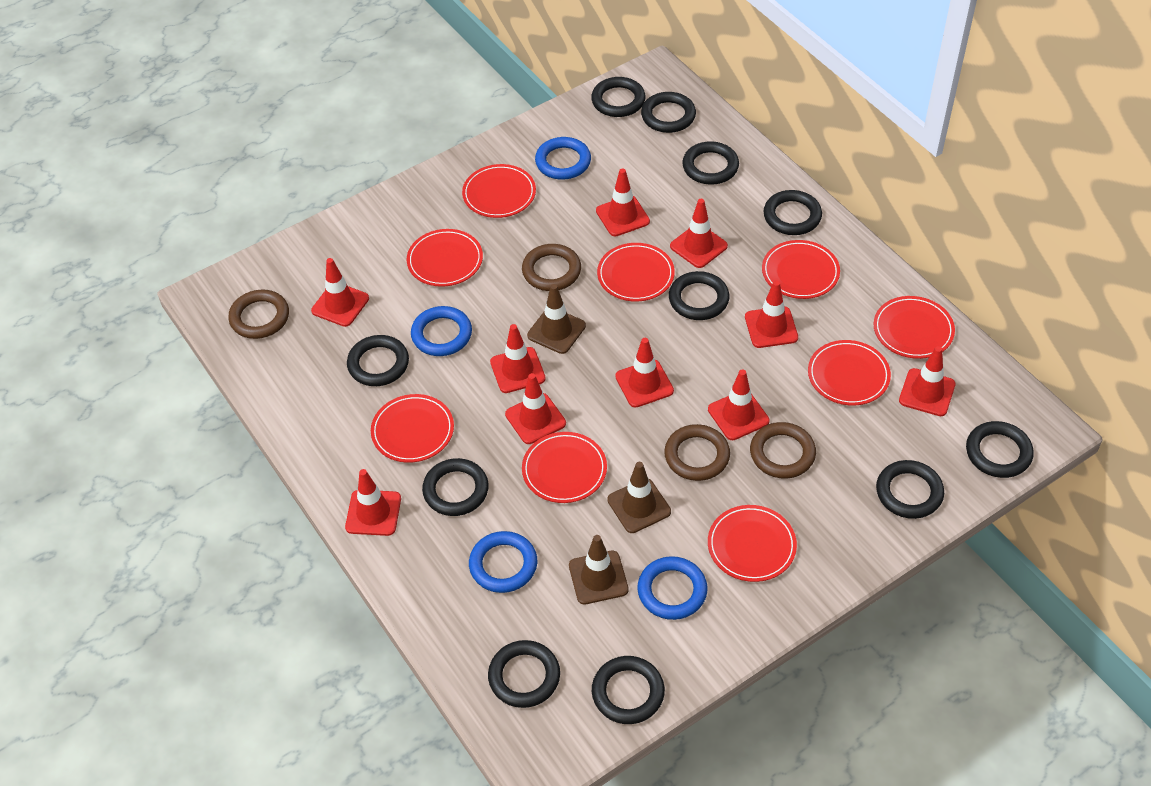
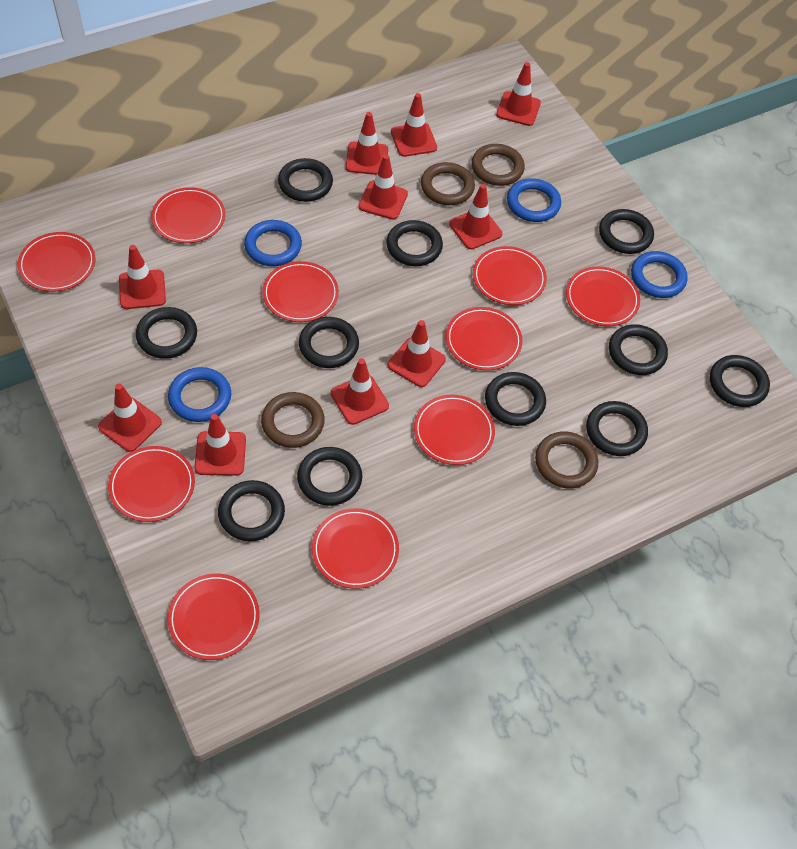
brown traffic cone: 3 -> 0
red plate: 9 -> 10

